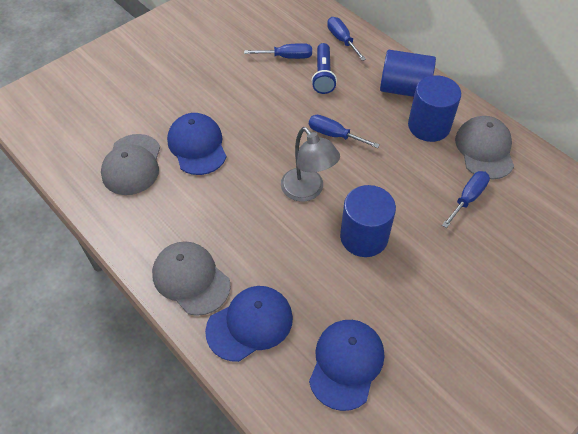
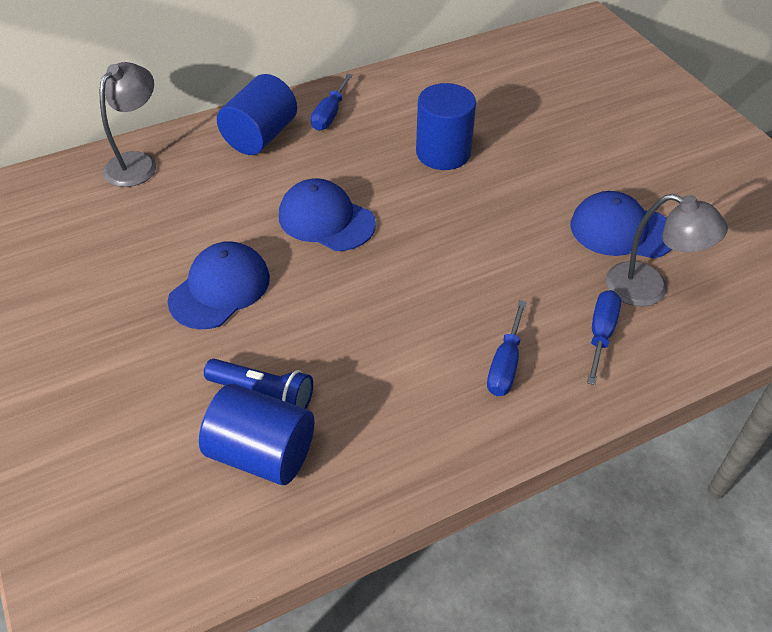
blue screwdriver: 4 -> 3
grey cap: 3 -> 0
grey lamp: 1 -> 2

